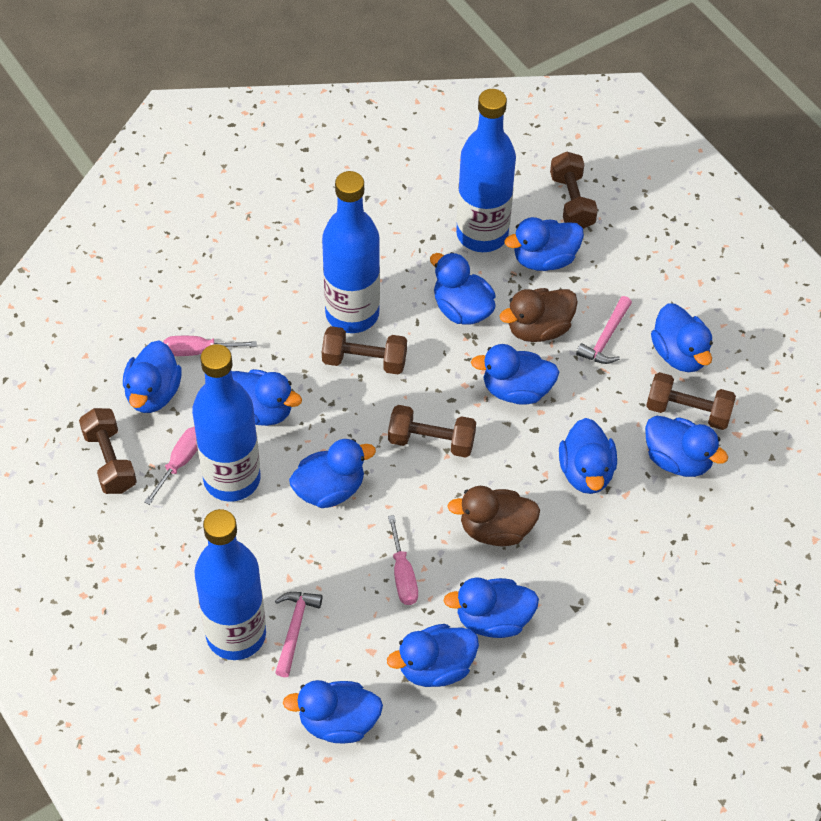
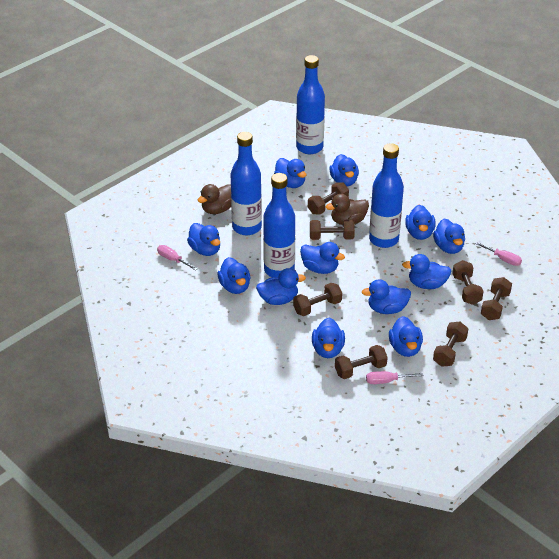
brown dumbbell: 5 -> 7
pink hammer: 2 -> 0

